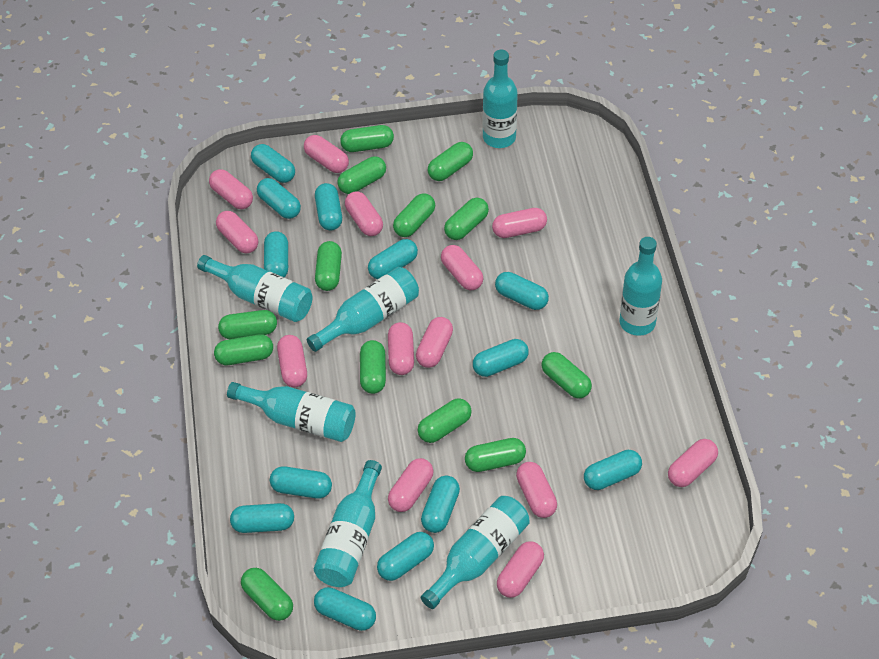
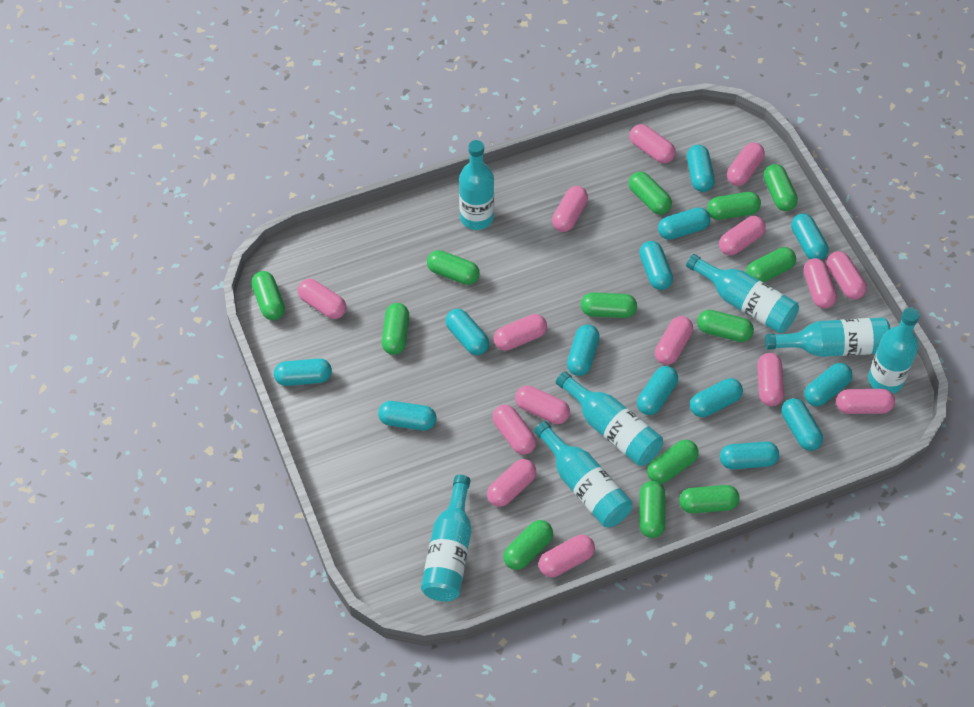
pink capsule: 13 -> 15

